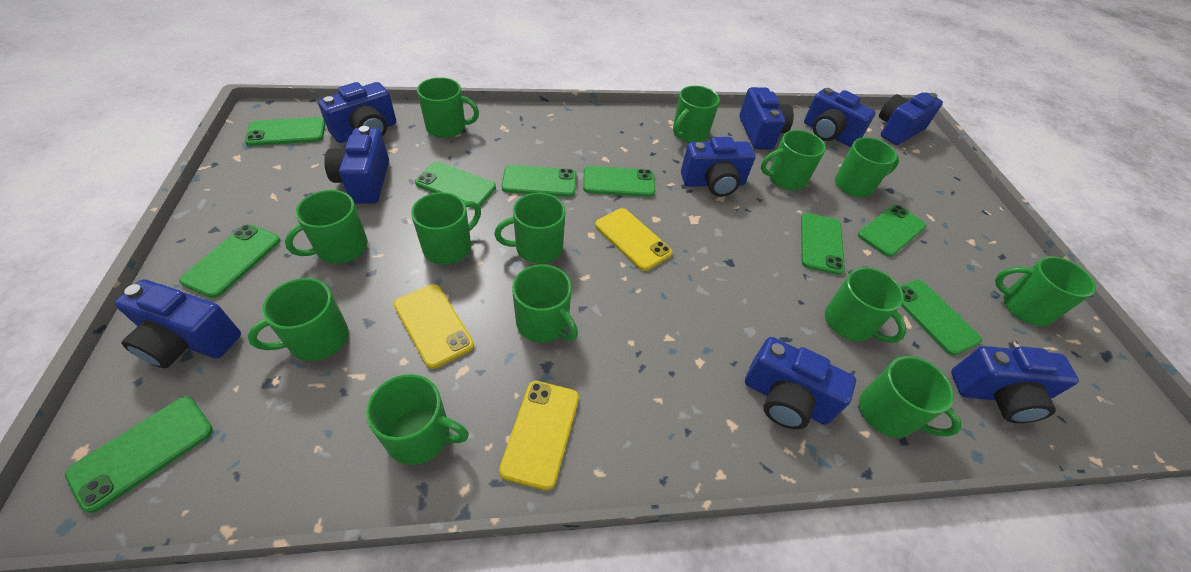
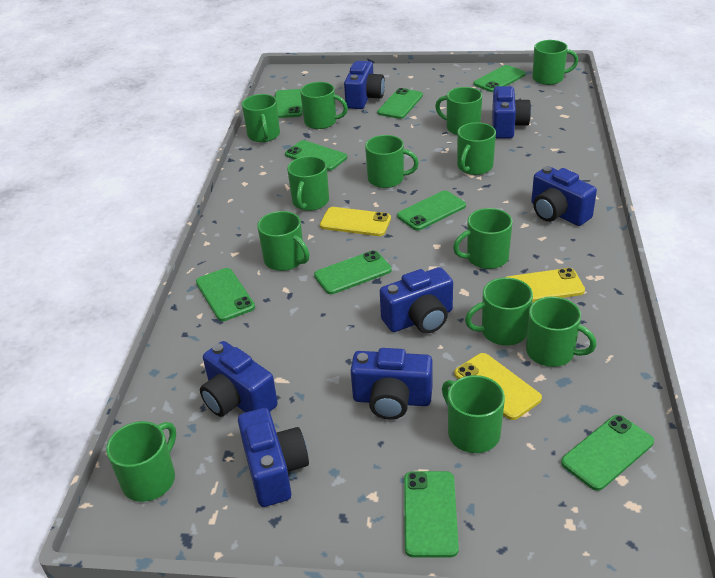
blue camera: 9 -> 7

